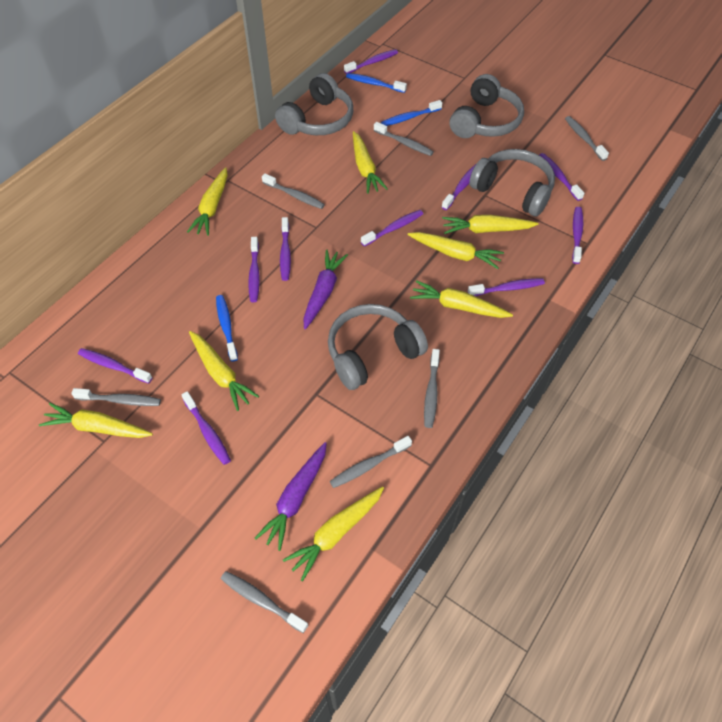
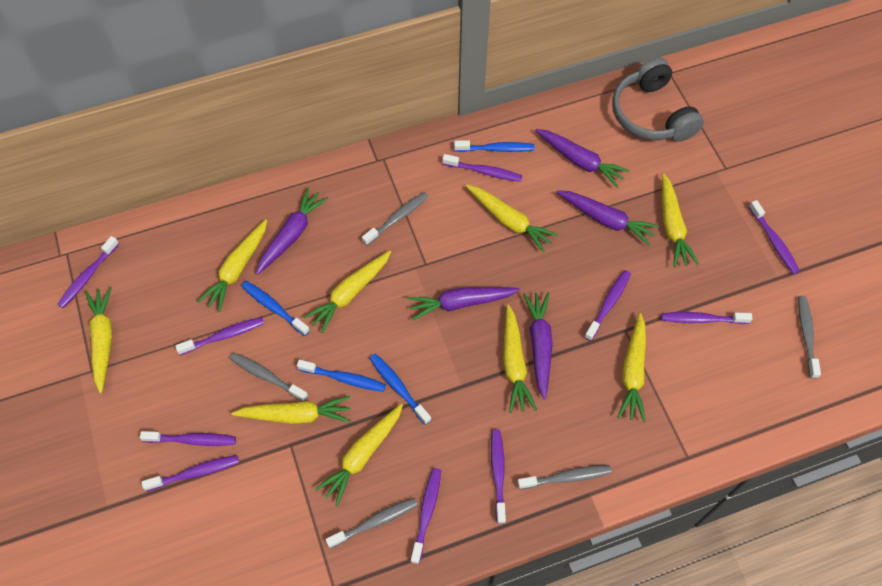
blue toothbrush: 3 -> 4
grey headphones: 4 -> 1
grey toothbrush: 7 -> 5
purple carrot: 2 -> 5
yellow carrot: 8 -> 9

